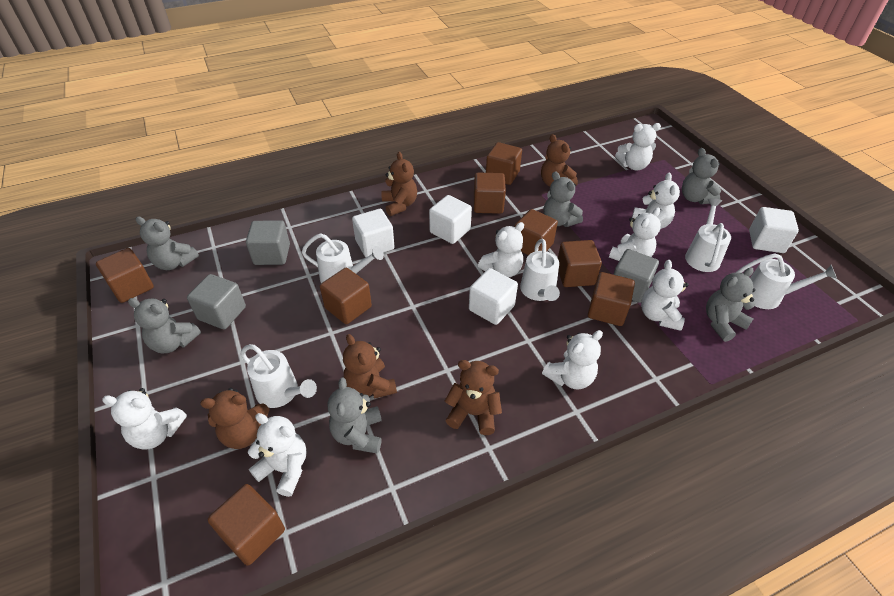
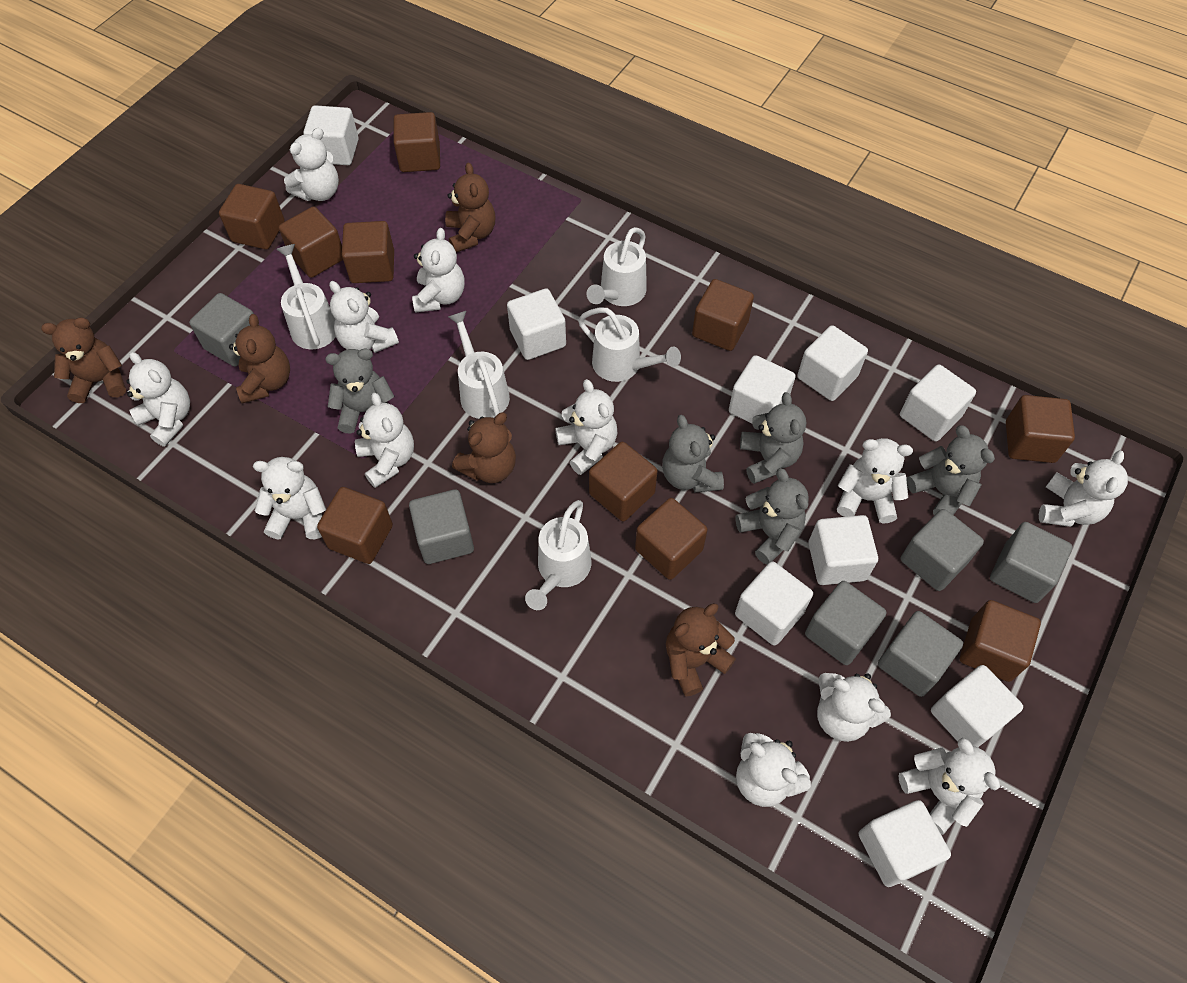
brown cube: 8 -> 10
grey cube: 3 -> 6
grey teddy bear: 6 -> 5
white cube: 4 -> 9
white teddy bear: 8 -> 12

